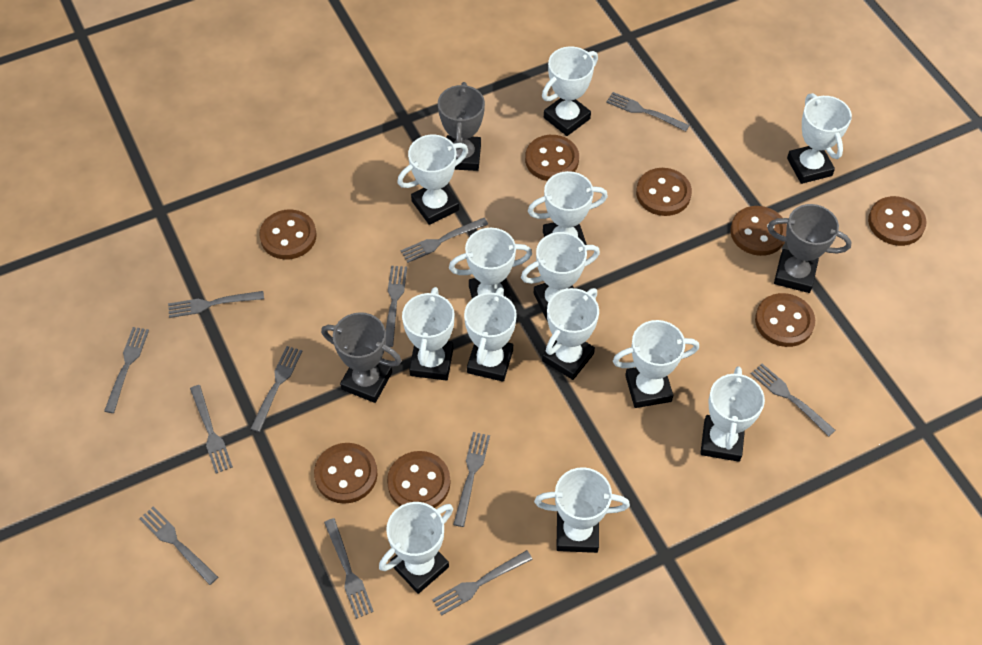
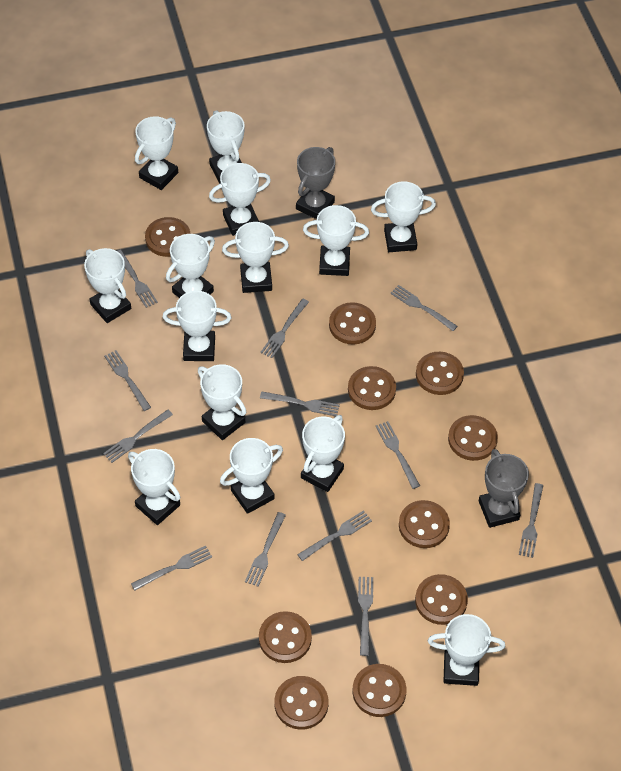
brown button: 8 -> 10
grey trophy: 3 -> 2
white trophy: 13 -> 14

